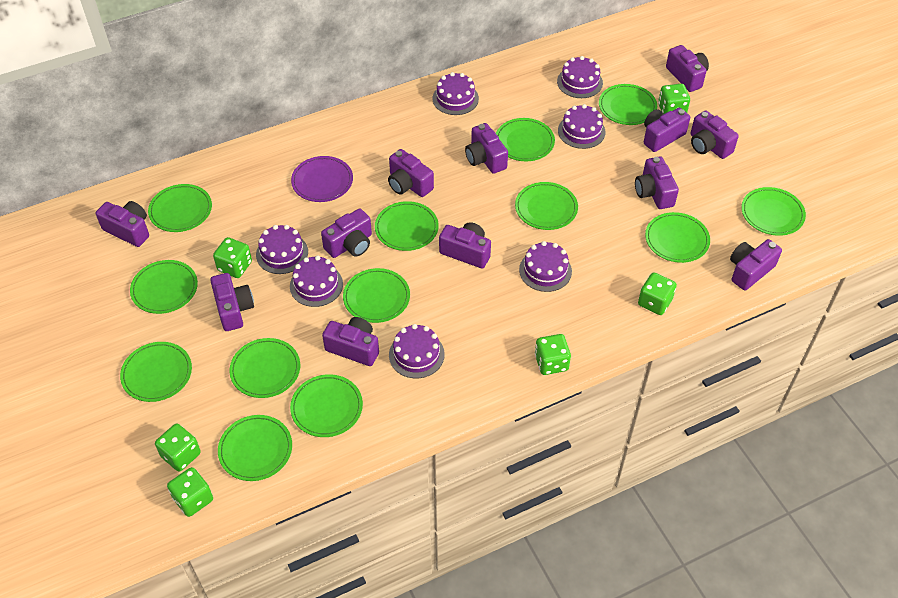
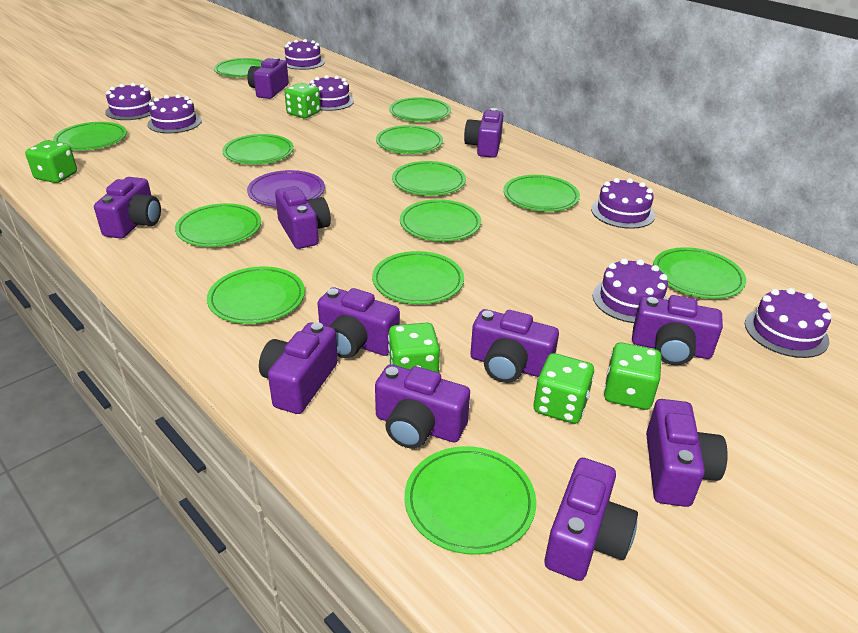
green dice: 6 -> 5
purple camera: 12 -> 11

